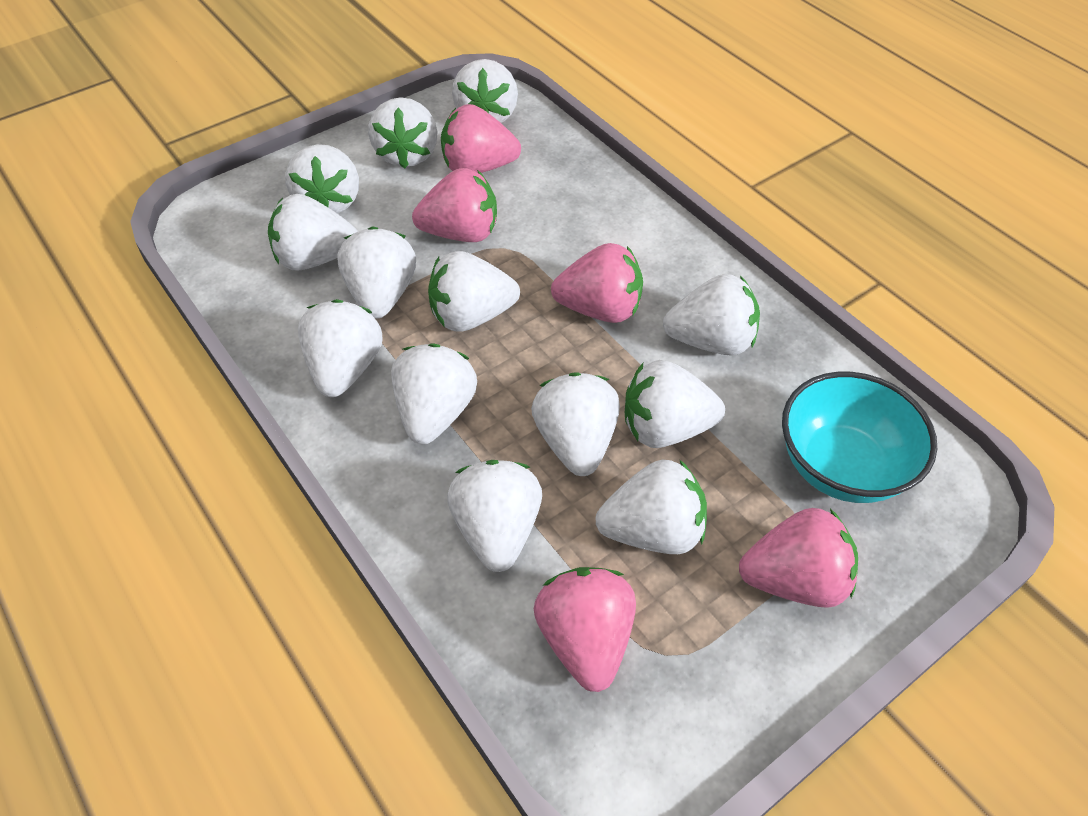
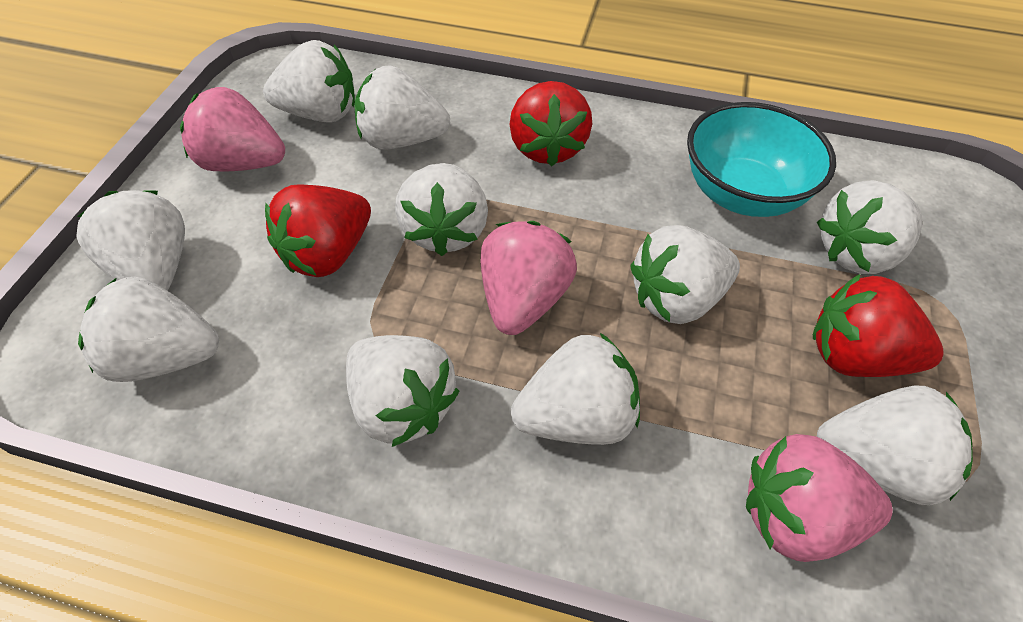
pink strawberry: 5 -> 3
red strawberry: 0 -> 3
white strawberry: 13 -> 10

